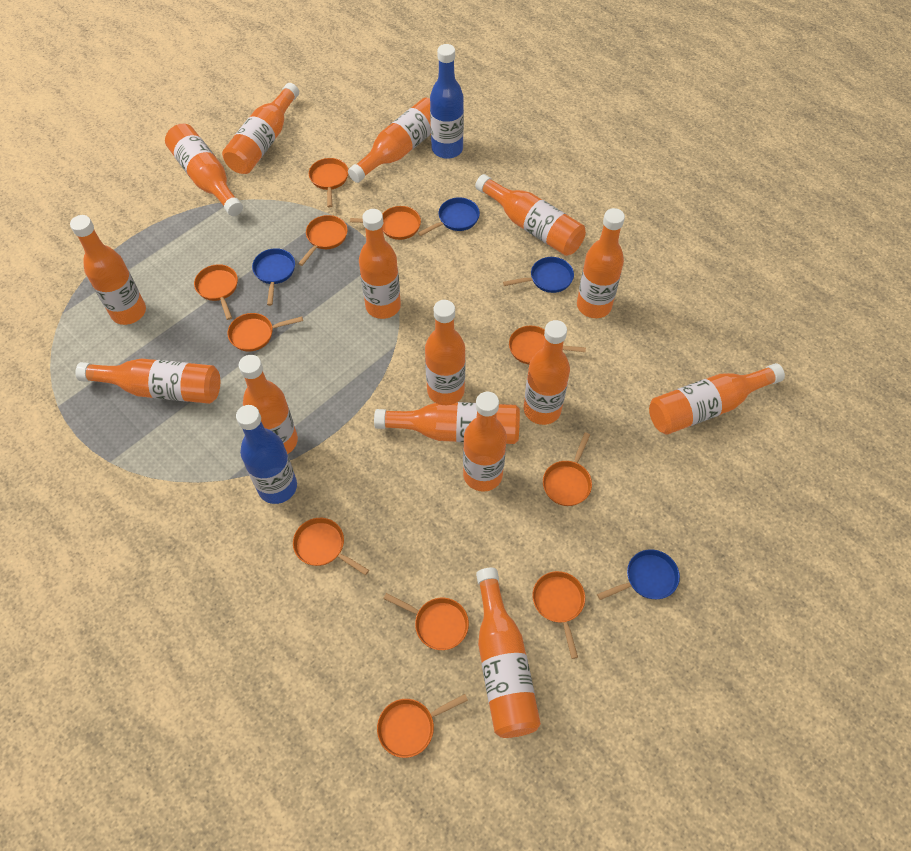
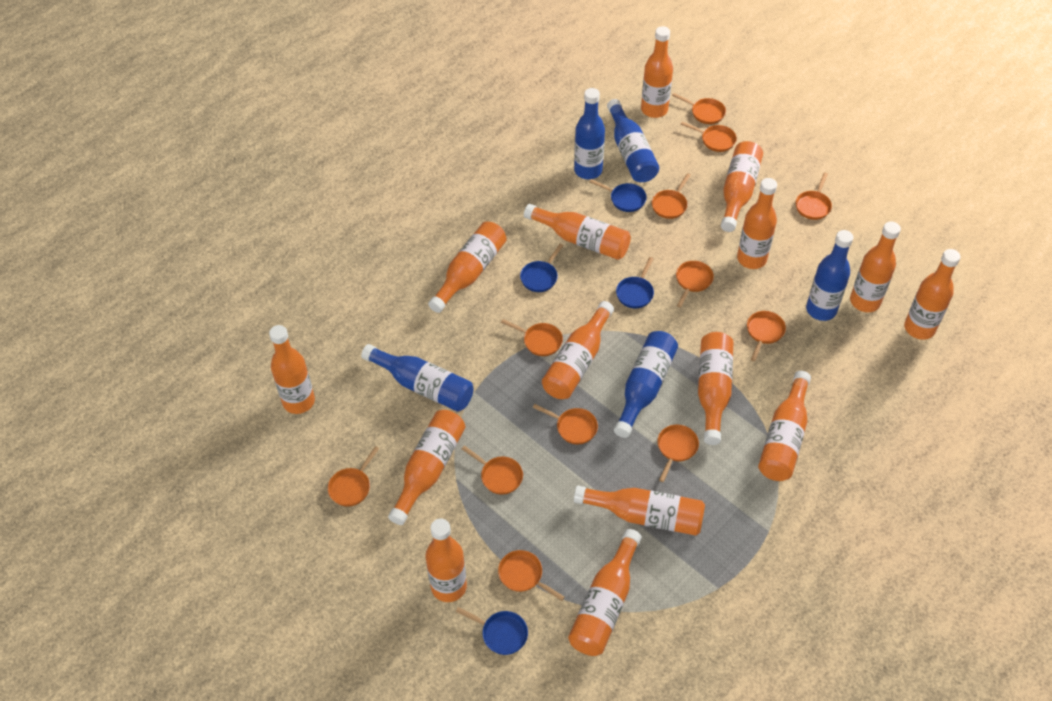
blue bottle: 2 -> 5
orange pan: 11 -> 12

